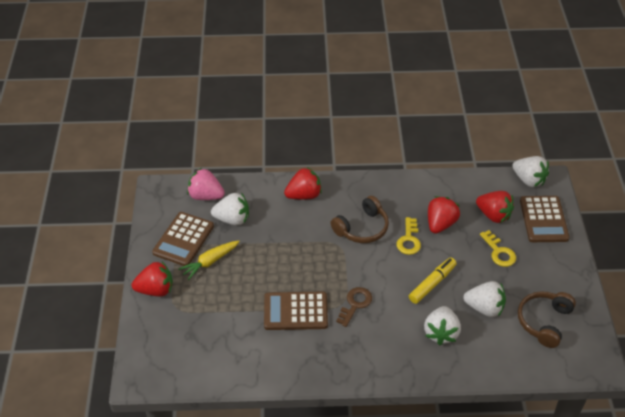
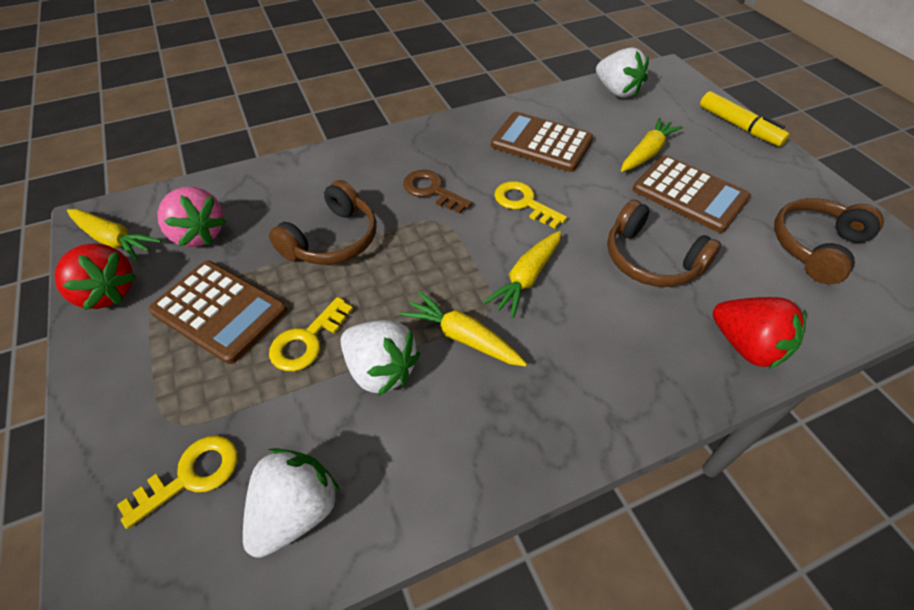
brown headphones: 2 -> 3
red strawberry: 4 -> 2
white strawberry: 4 -> 3
yellow carrot: 1 -> 4
yellow key: 2 -> 3

